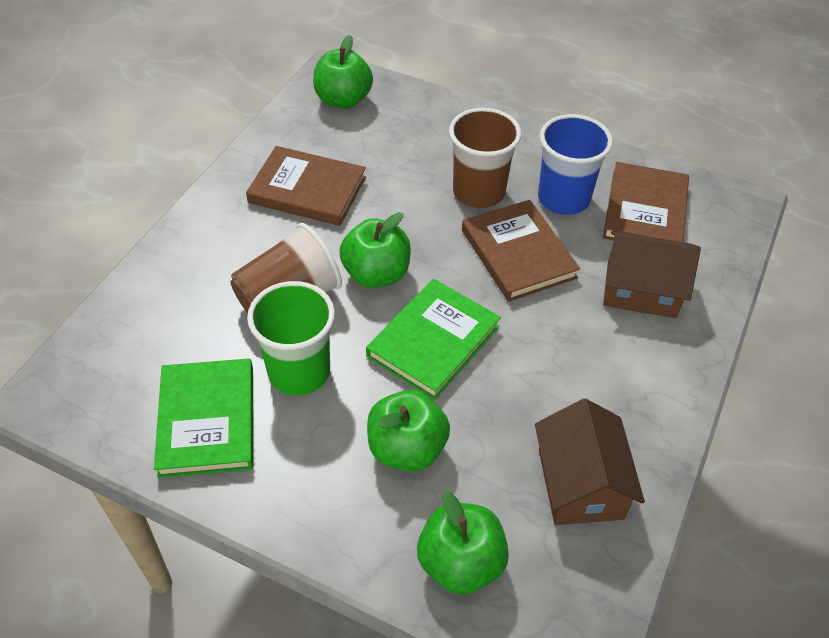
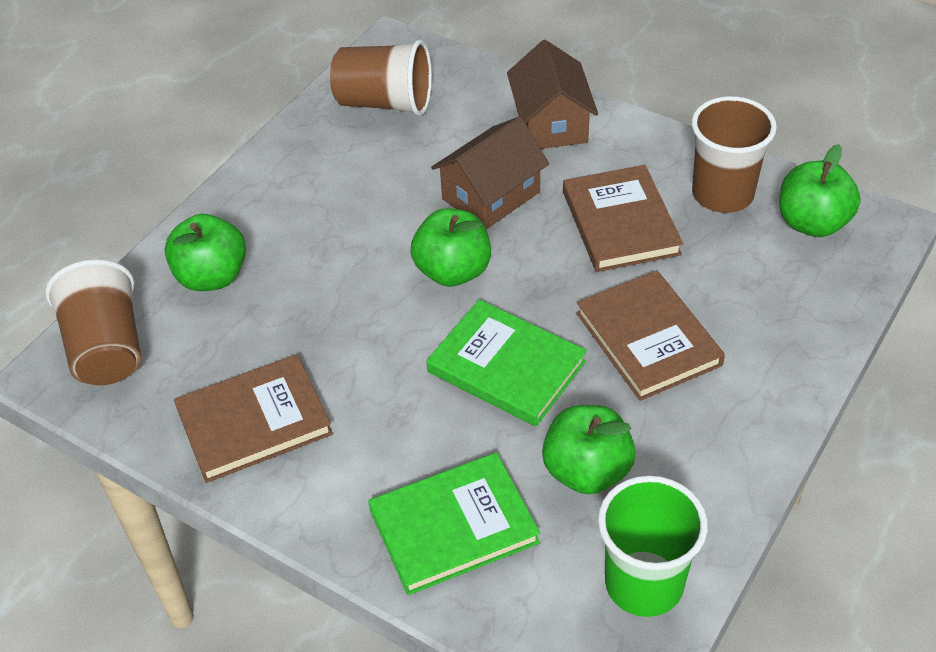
blue cup: 1 -> 0
brown cup: 2 -> 3

